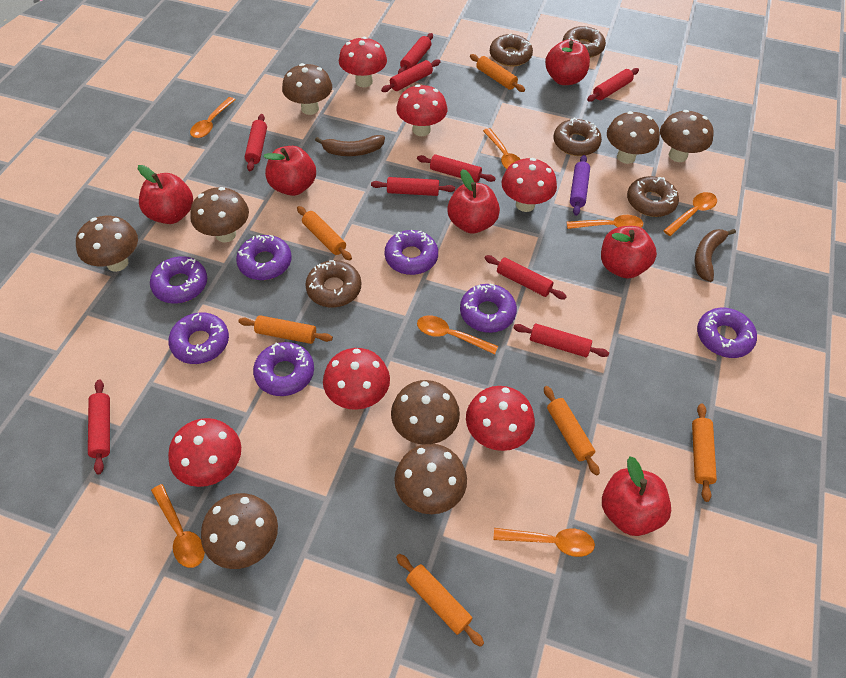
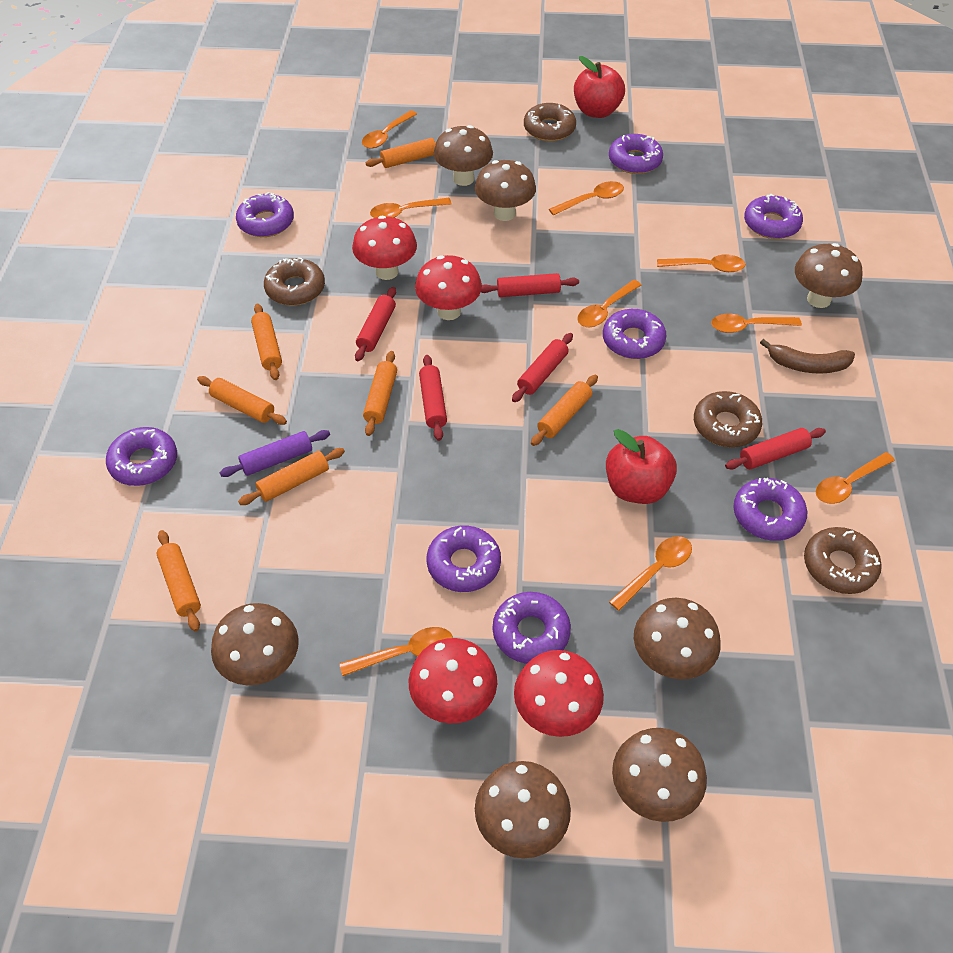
brown banana: 2 -> 1
brown donut: 5 -> 4
brown mushroom: 8 -> 7
orange rolling pin: 6 -> 7
orange spoon: 7 -> 9
purple donut: 7 -> 8
red apple: 6 -> 2
red mushroom: 6 -> 4
red rolling pin: 9 -> 5

